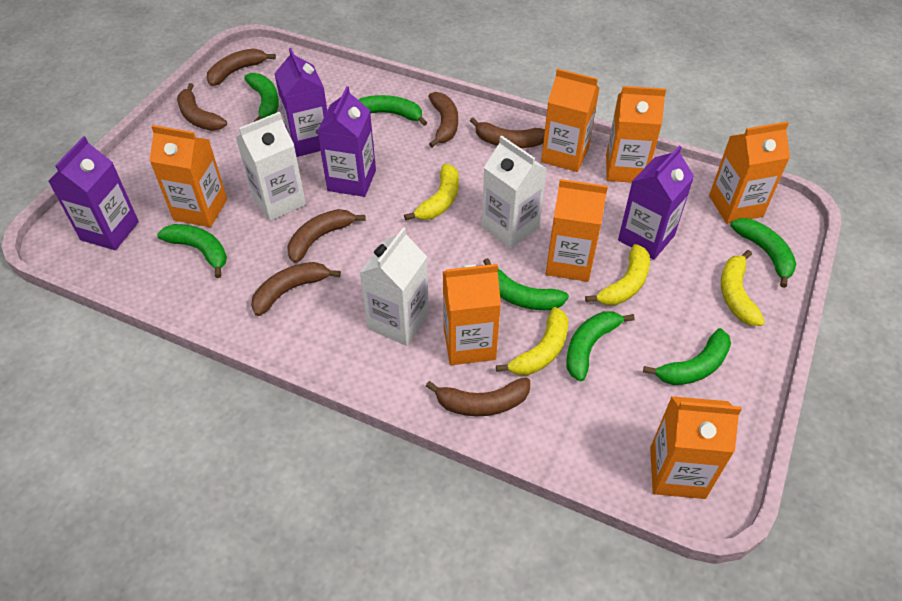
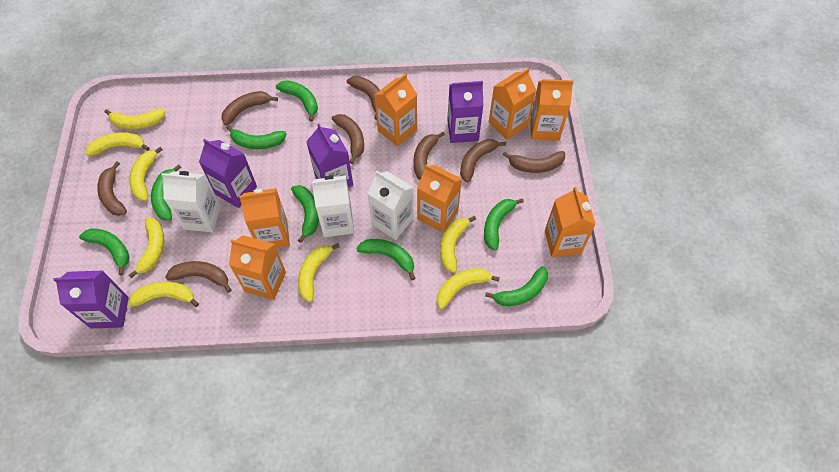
brown banana: 7 -> 8
green banana: 7 -> 8
yellow banana: 4 -> 8

